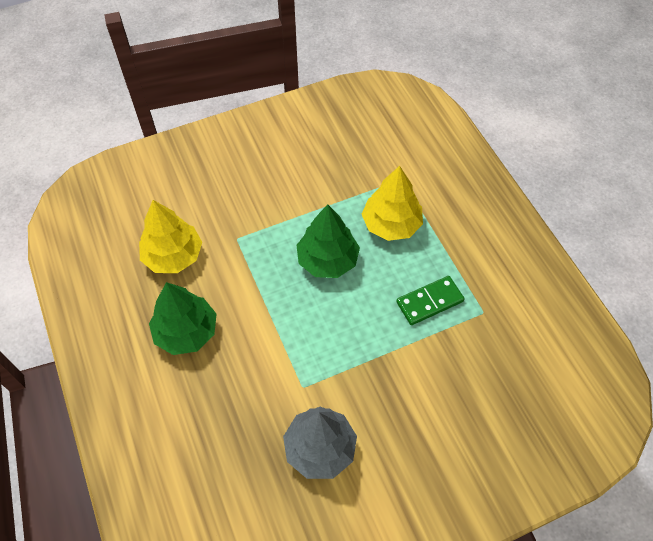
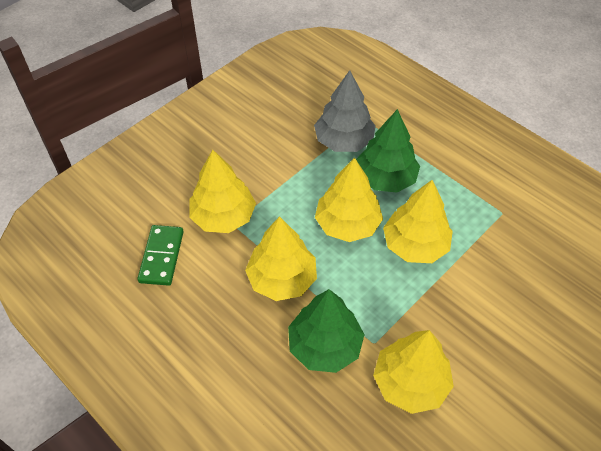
yellow tree: 2 -> 5

